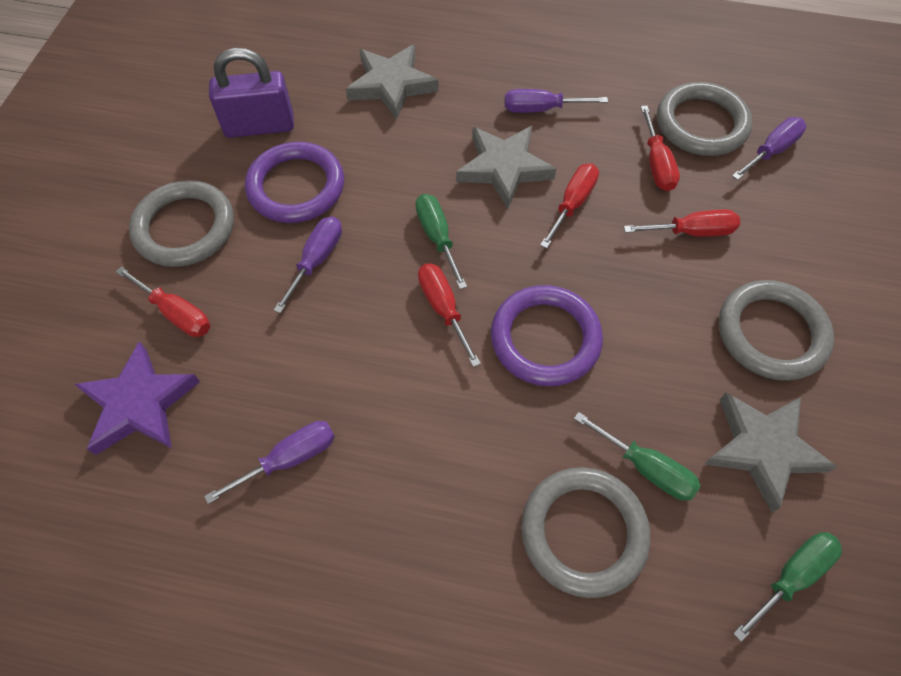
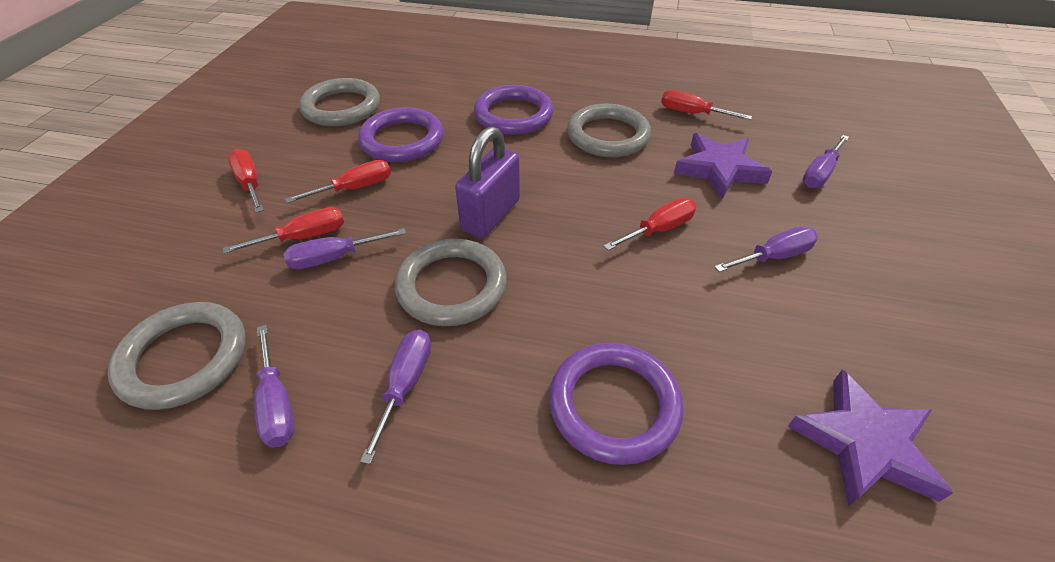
green screwdriver: 3 -> 0
grey star: 3 -> 0
purple ring: 2 -> 3
purple screwdriver: 4 -> 5
purple star: 1 -> 2

